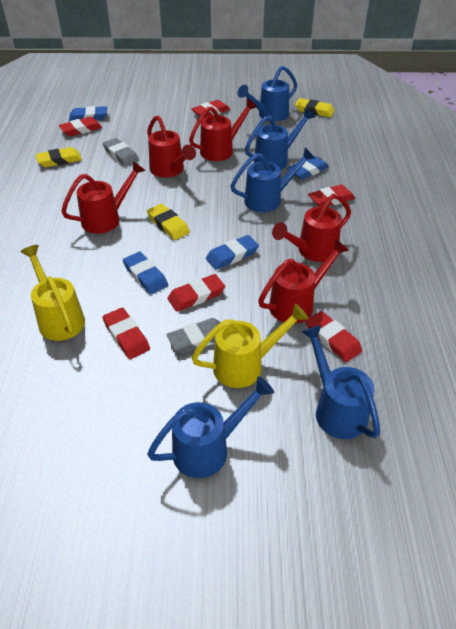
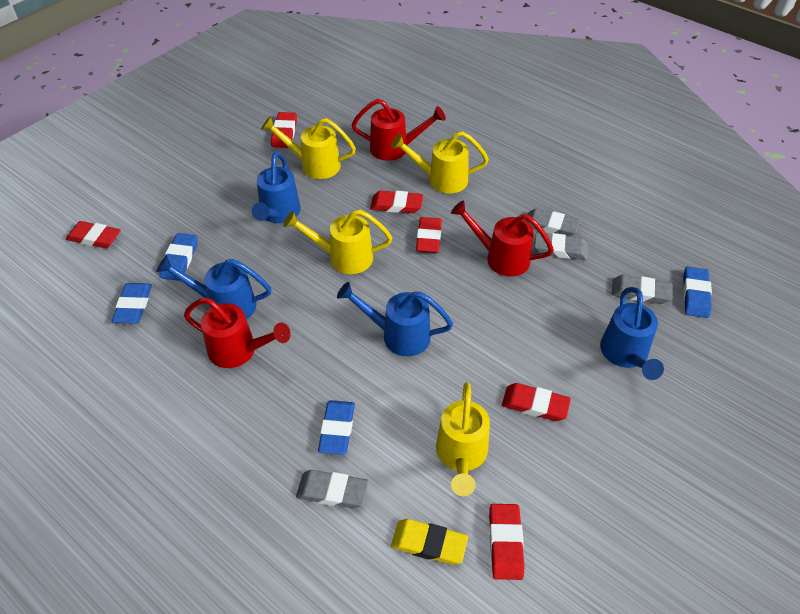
blue watering can: 5 -> 4
grey eraser: 2 -> 4
red watering can: 5 -> 3
yellow eraser: 3 -> 1
yellow watering can: 2 -> 4

